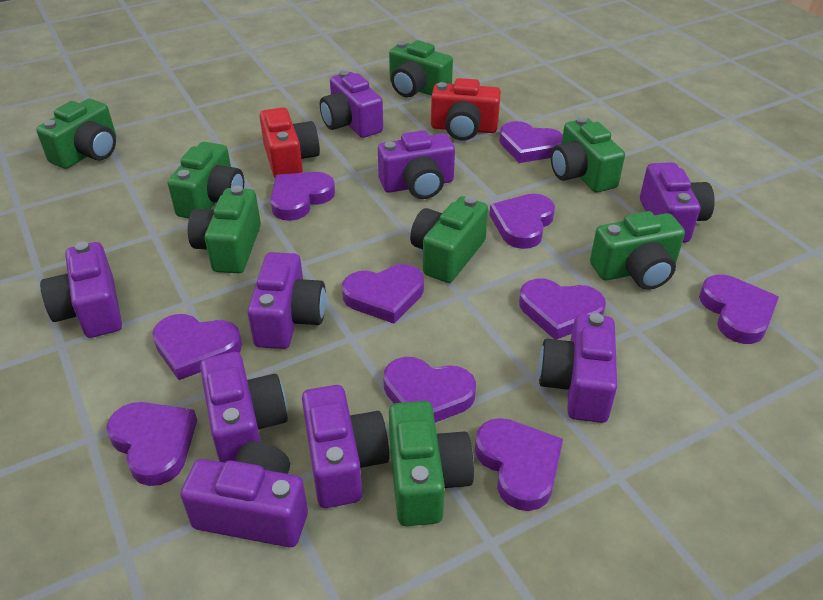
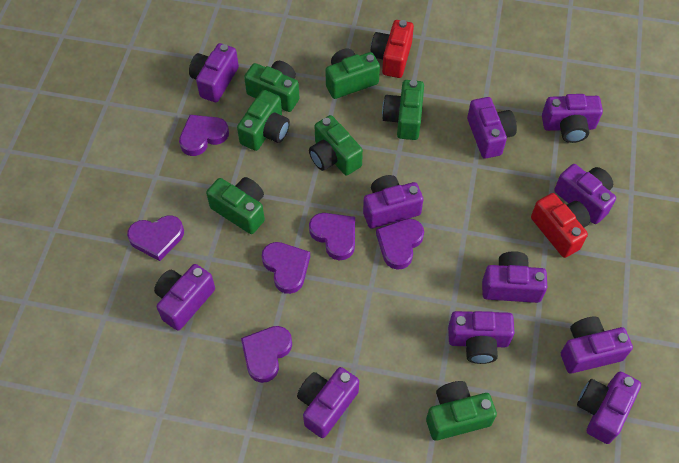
green camera: 8 -> 7
purple camera: 9 -> 11
purple heart: 10 -> 6

